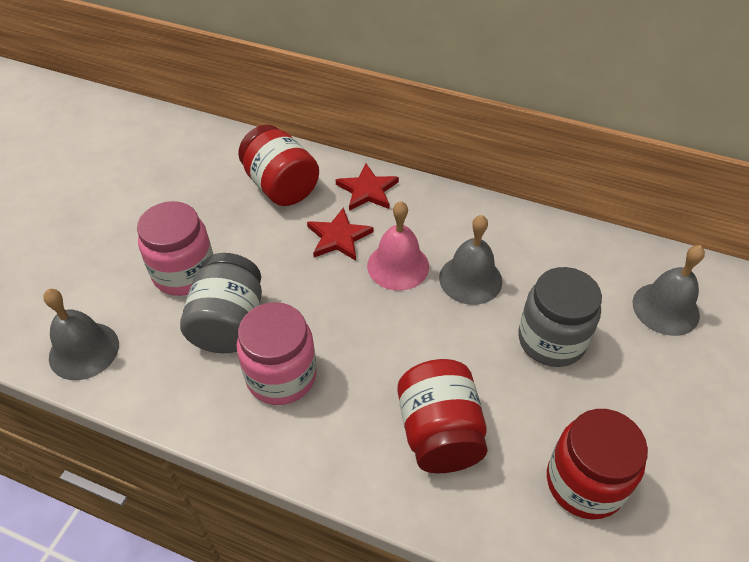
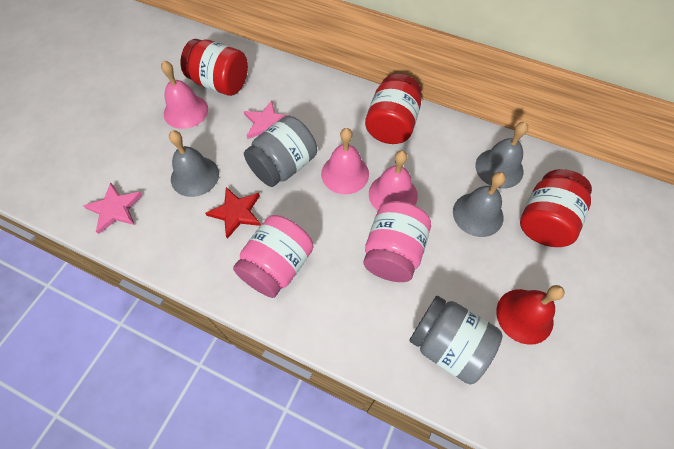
pink bell: 1 -> 3
pink star: 0 -> 2
red bell: 0 -> 1
red star: 2 -> 1

